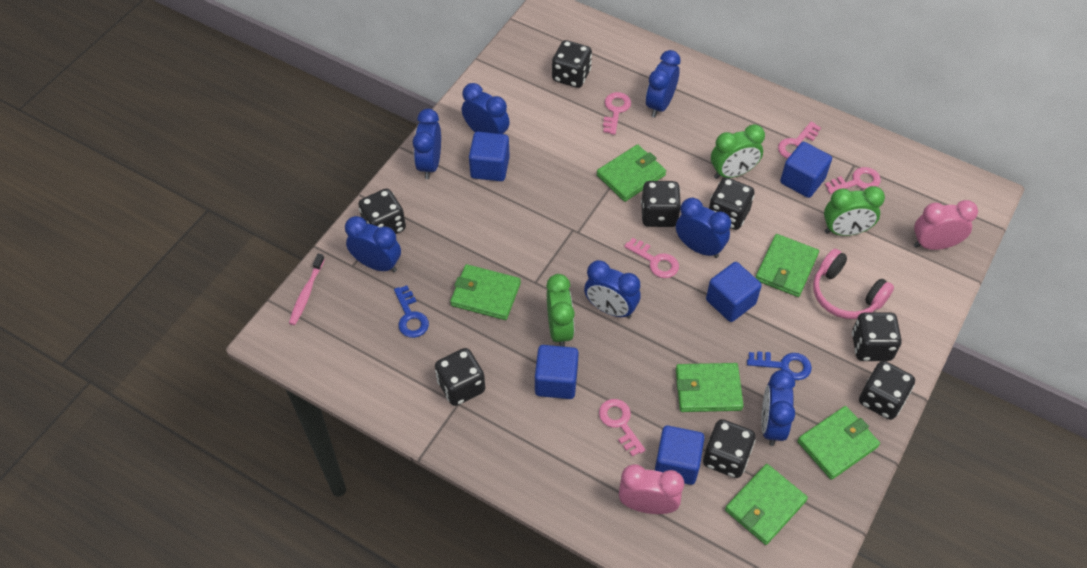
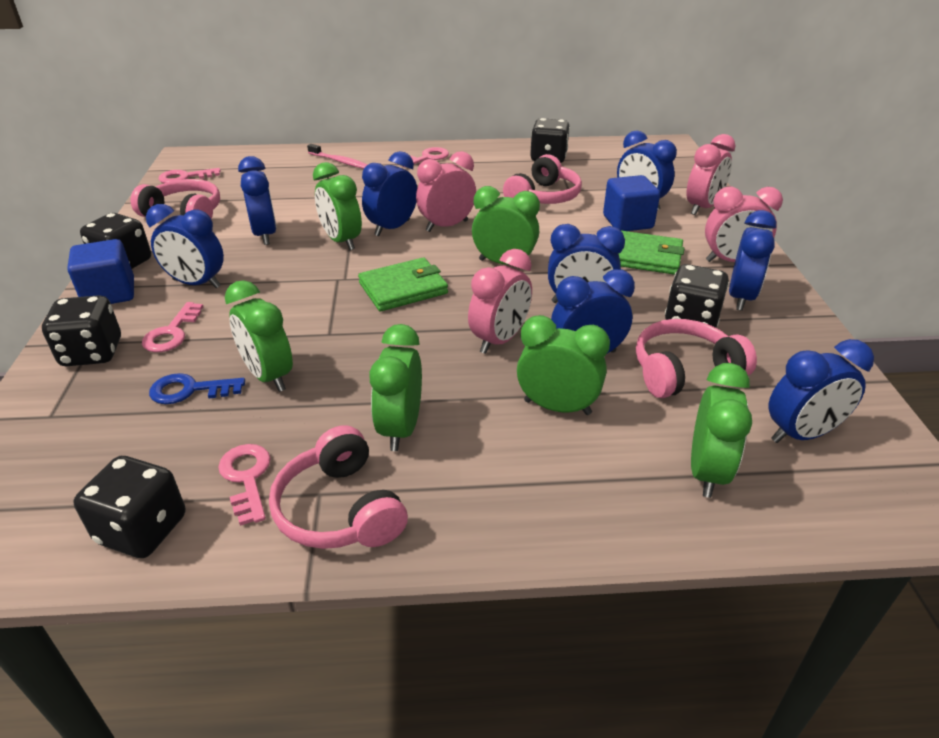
black dice: 8 -> 5
blue clock: 7 -> 8
blue cube: 5 -> 2
blue key: 2 -> 1
green clock: 3 -> 6
green wallet: 6 -> 2
pink clock: 2 -> 4
pink headphones: 1 -> 4
pink key: 5 -> 4

